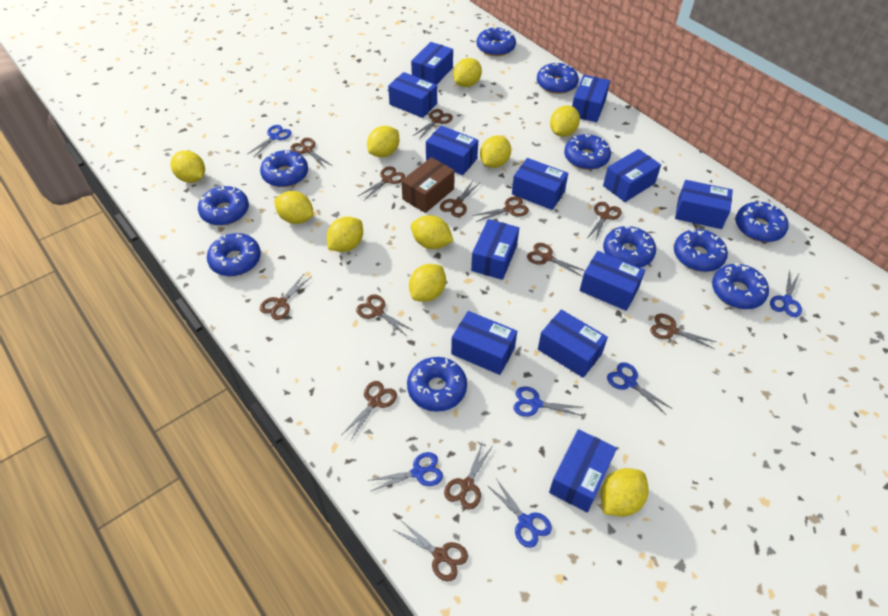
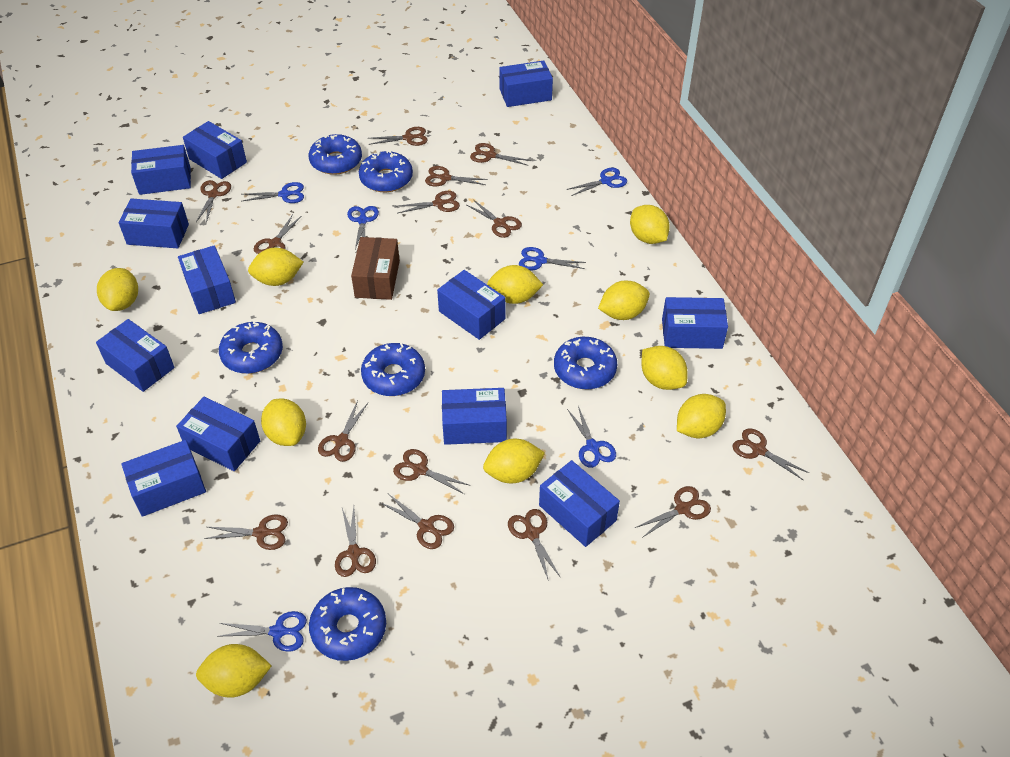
blue donut: 11 -> 6
brown scissors: 13 -> 15

